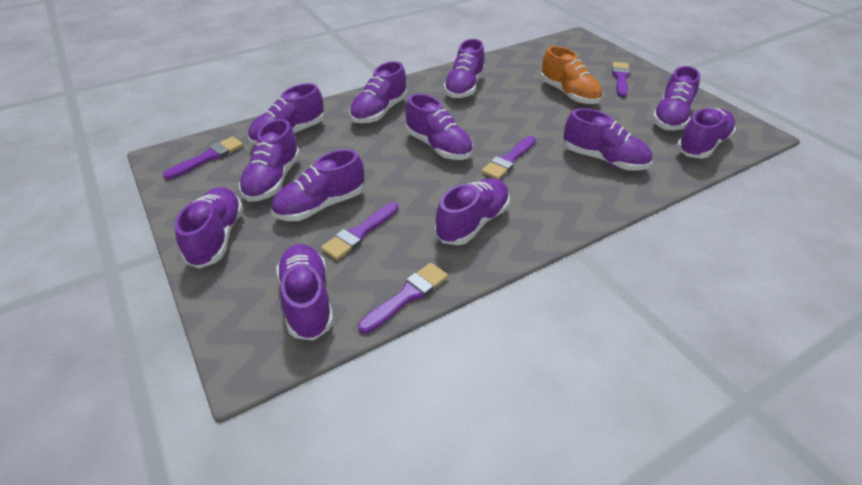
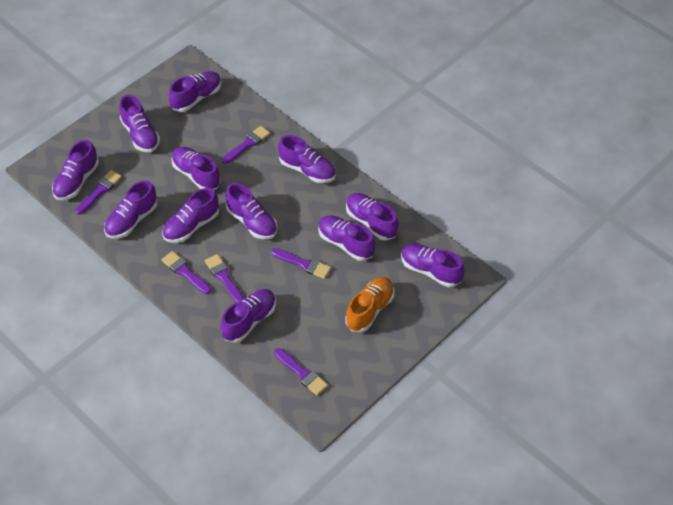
purple brush: 5 -> 6

